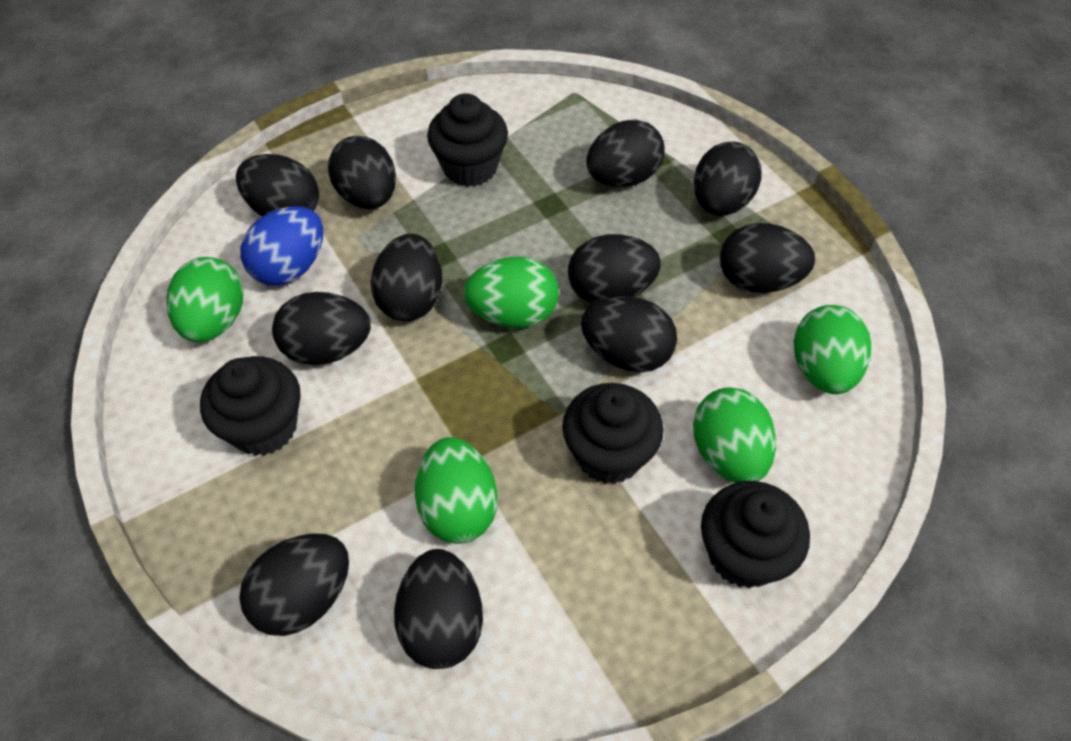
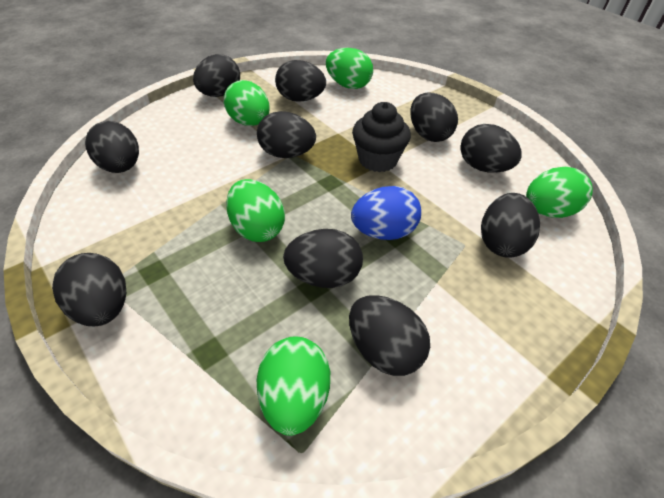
black cupcake: 4 -> 1
black egg: 11 -> 10

